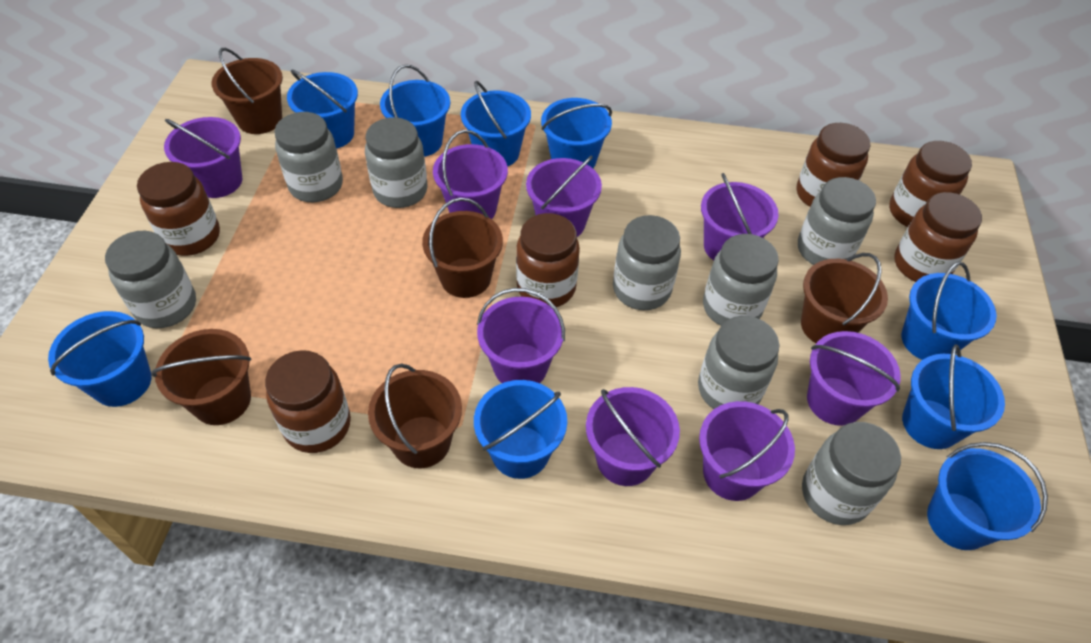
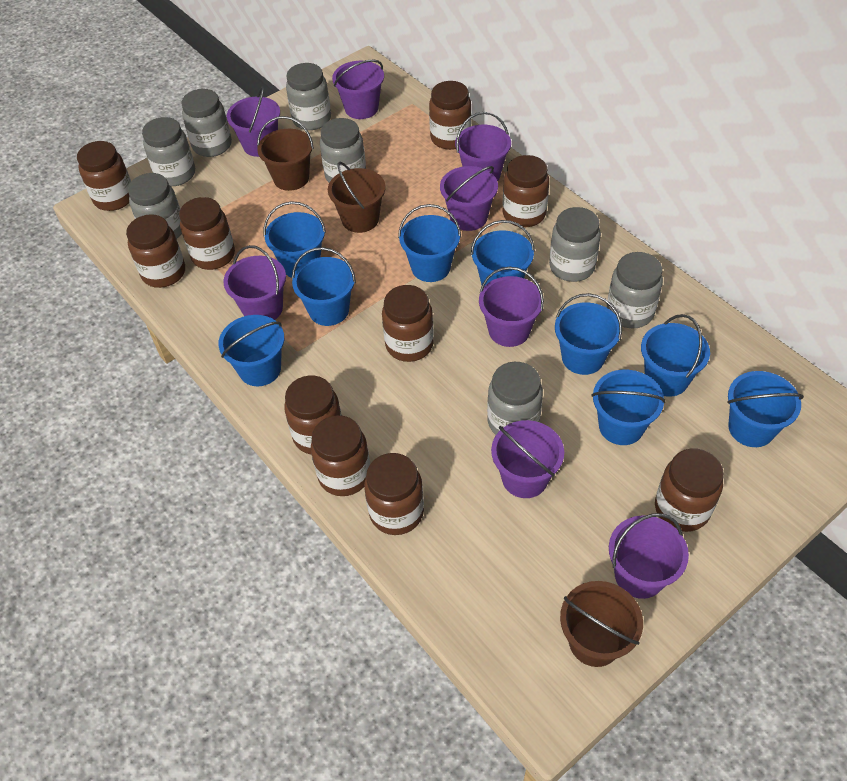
brown bucket: 5 -> 3
brown jar: 6 -> 10

